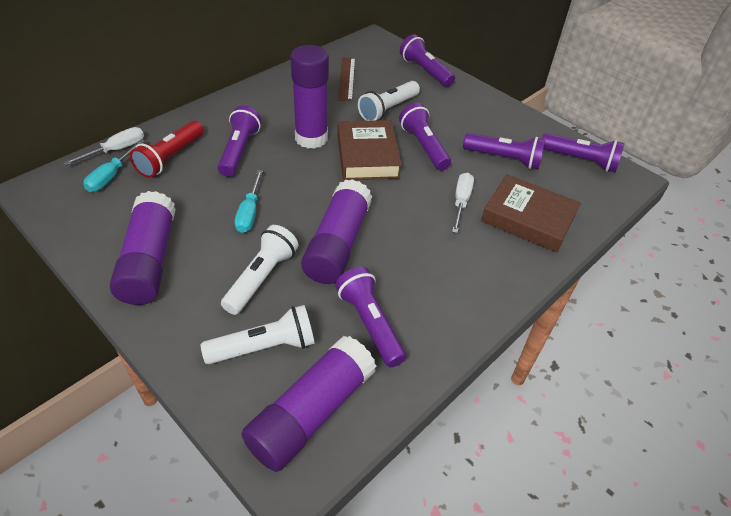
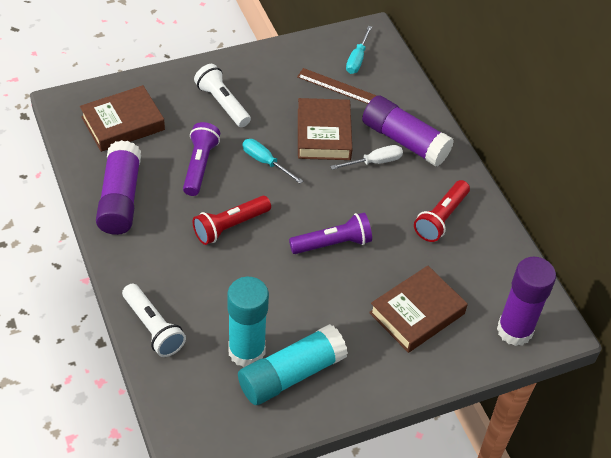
brown book: 2 -> 3
purple flashlight: 6 -> 2
purple glue stick: 4 -> 3
red flashlight: 1 -> 2
turquoise glue stick: 0 -> 2
white flashlight: 3 -> 2
white screwdriver: 2 -> 1

